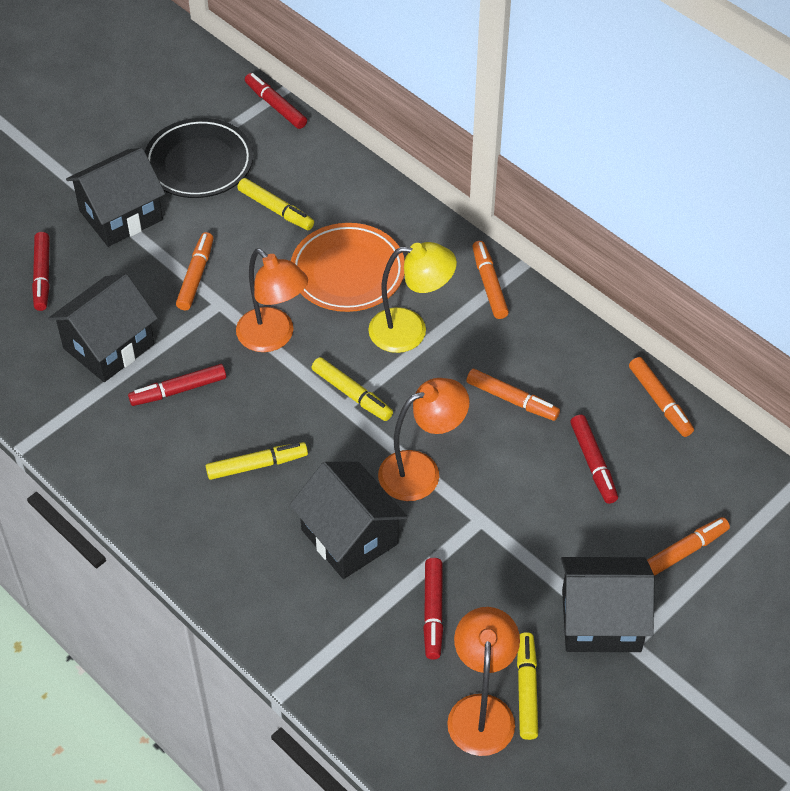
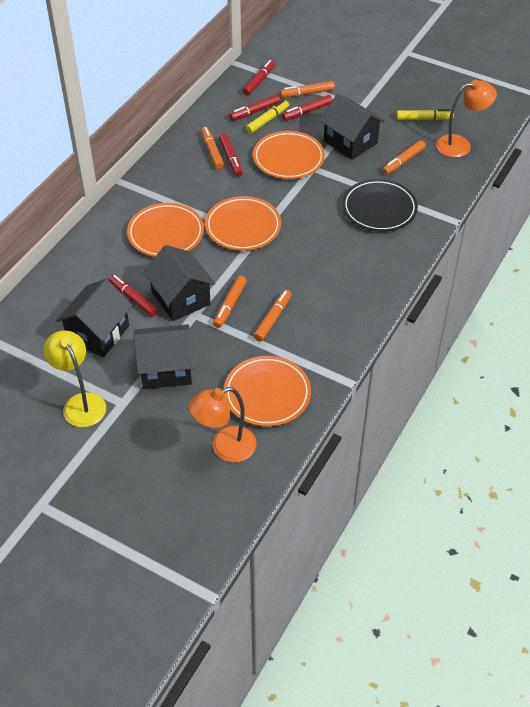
orange lamp: 3 -> 2
orange plate: 1 -> 4
yellow marker: 4 -> 2

